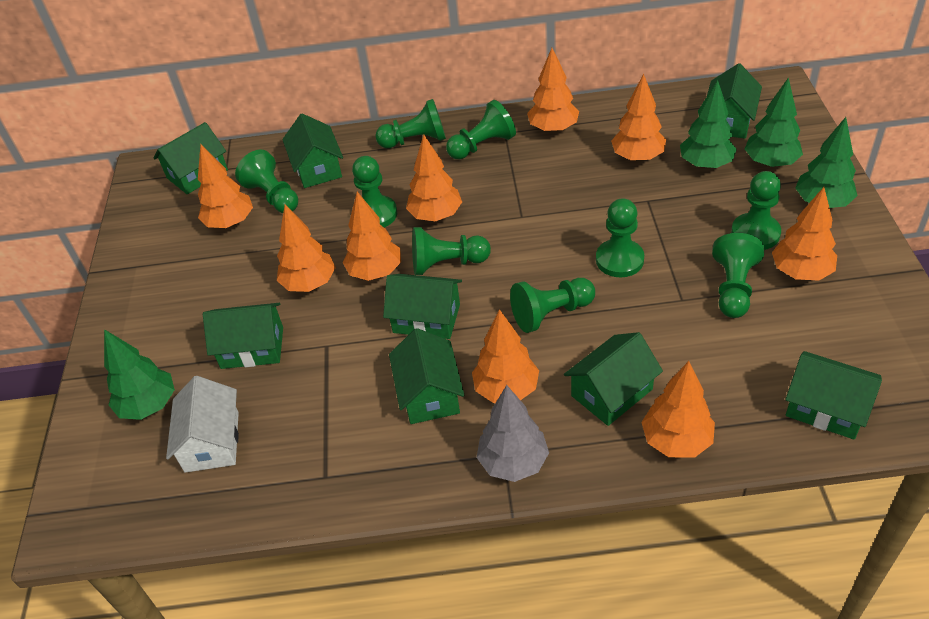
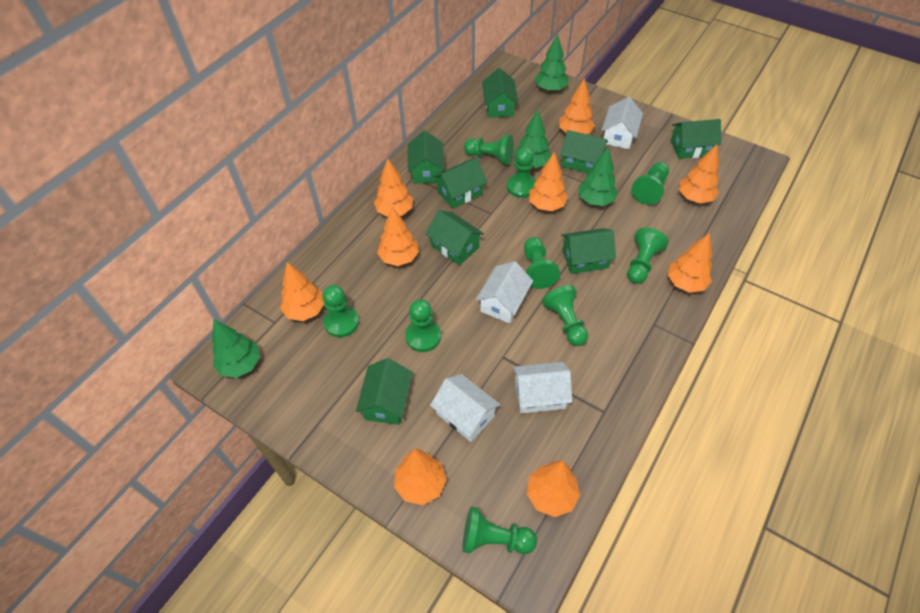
grey tree: 1 -> 0
white house: 1 -> 4

